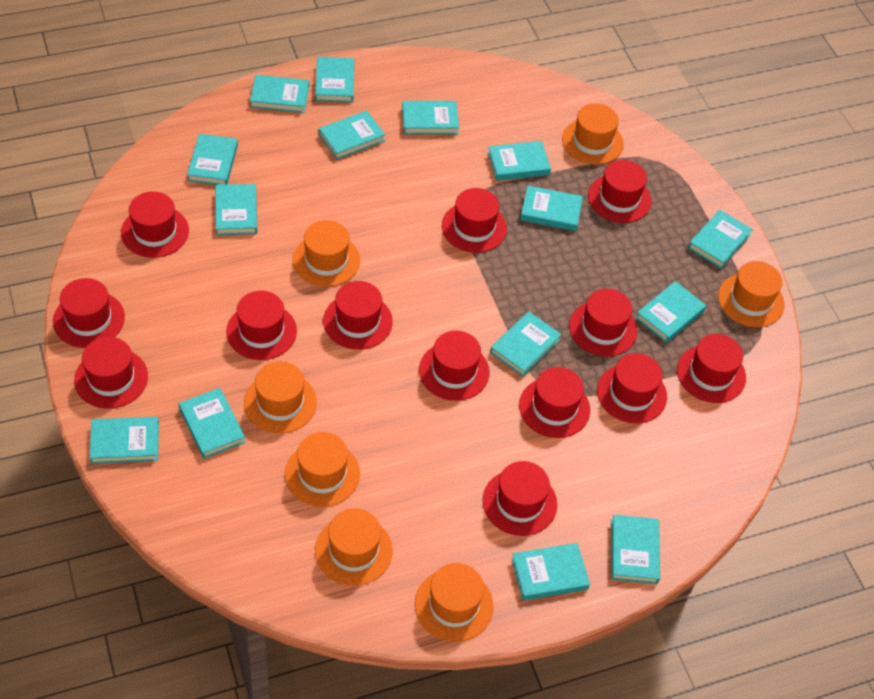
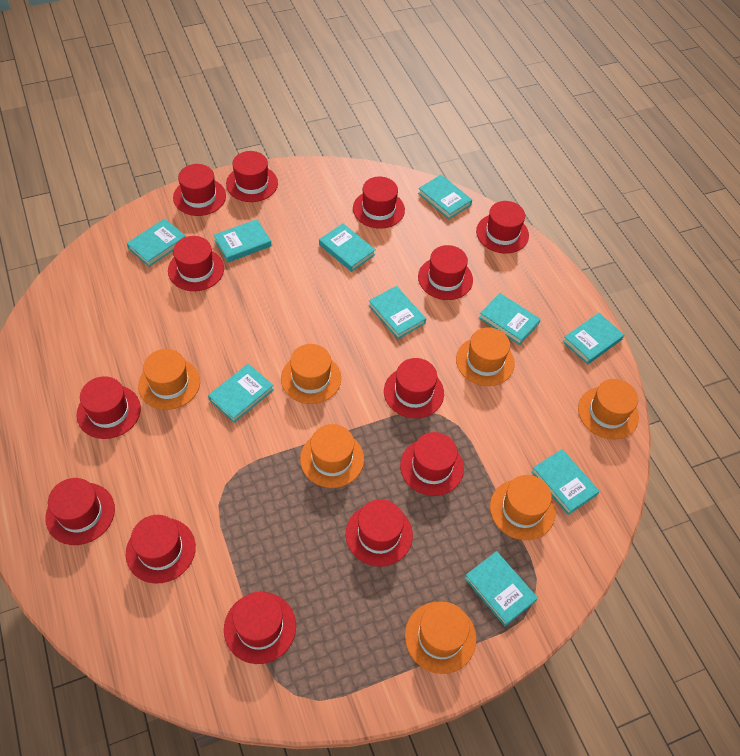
turquoise book: 15 -> 10

